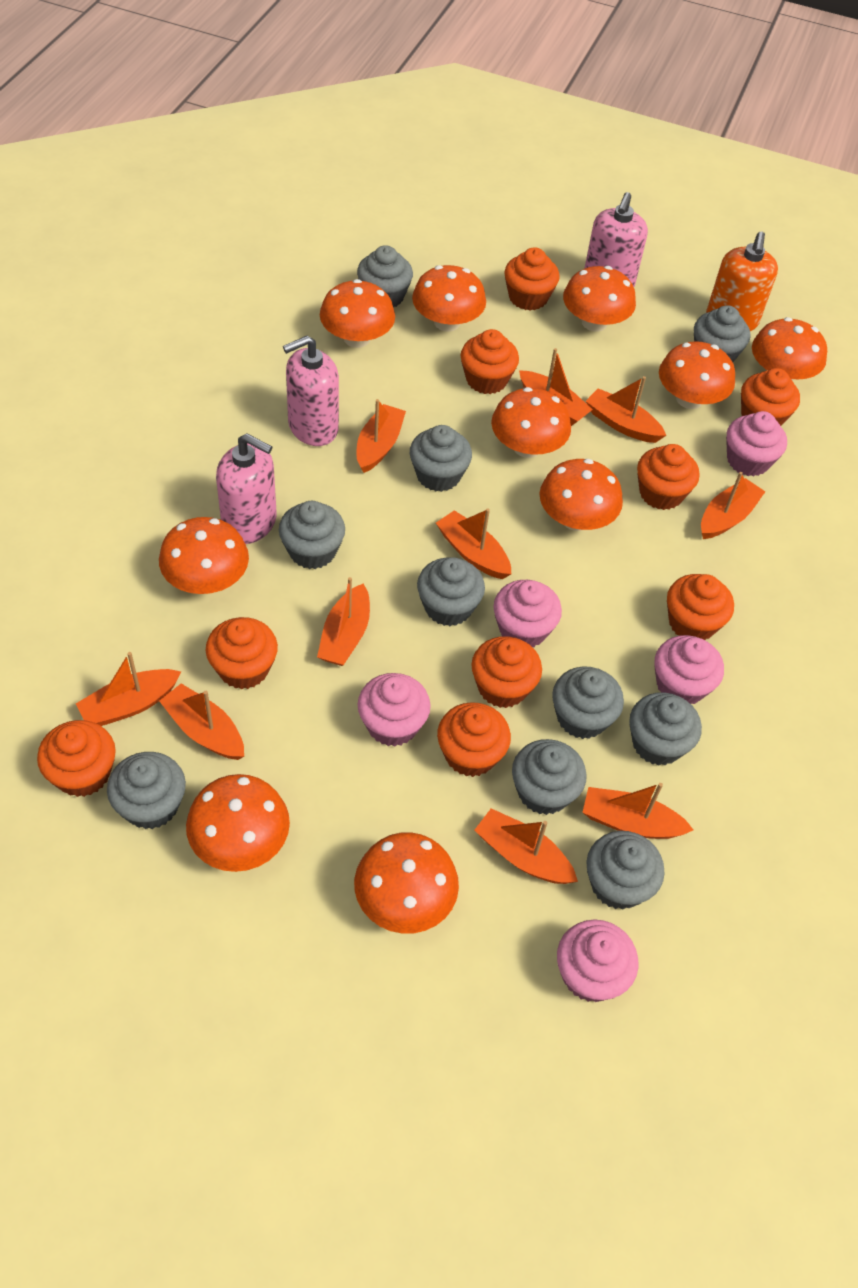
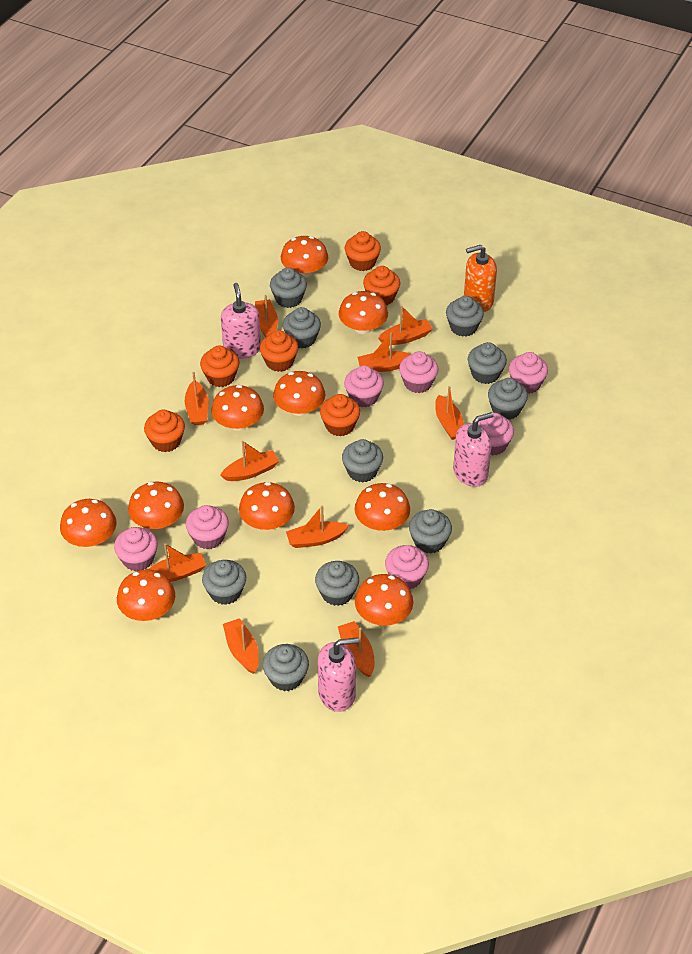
orange cupcake: 9 -> 6
pink cupcake: 5 -> 7

